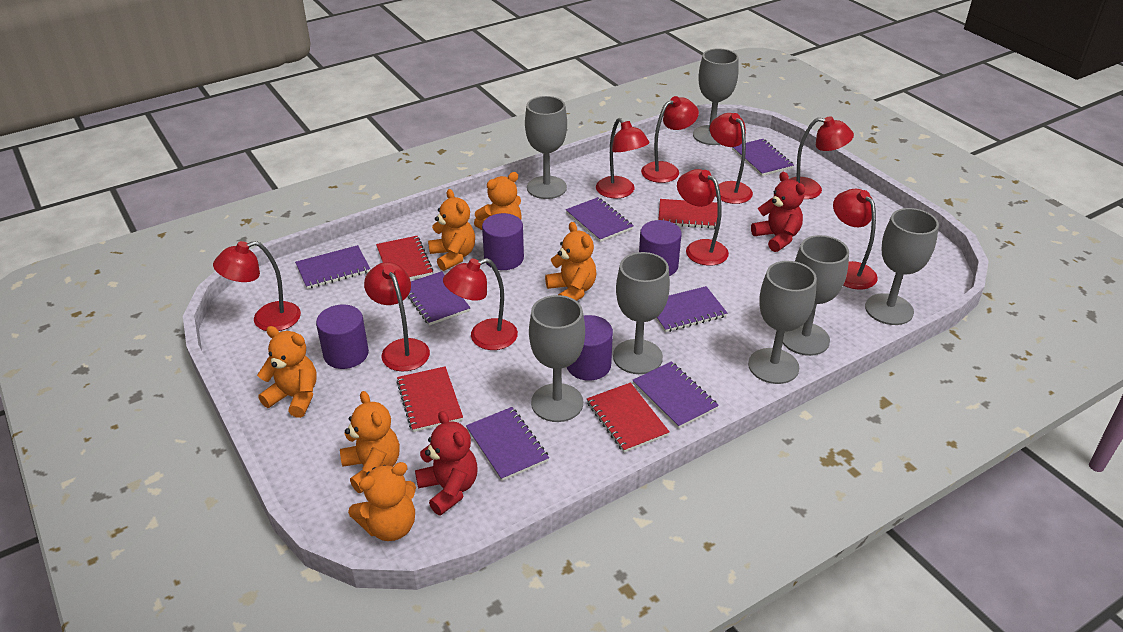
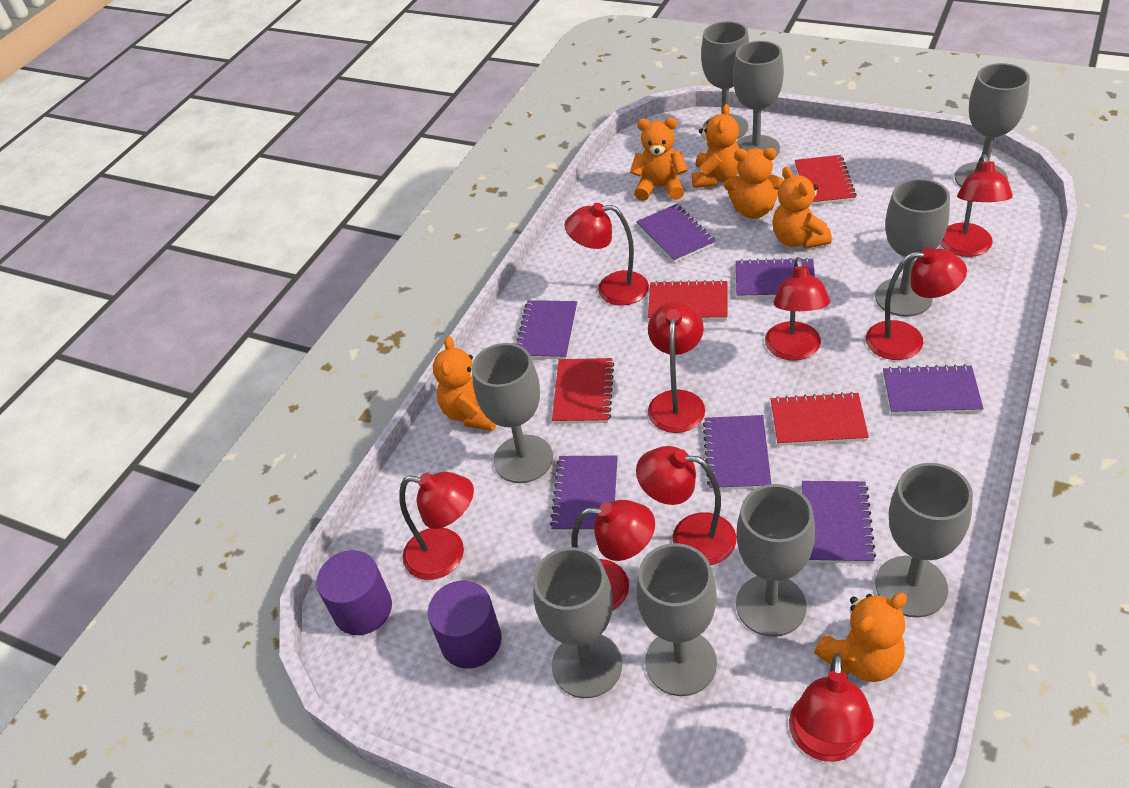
grey goblet: 7 -> 9
purple cylinder: 4 -> 2
red teddy bear: 2 -> 0

